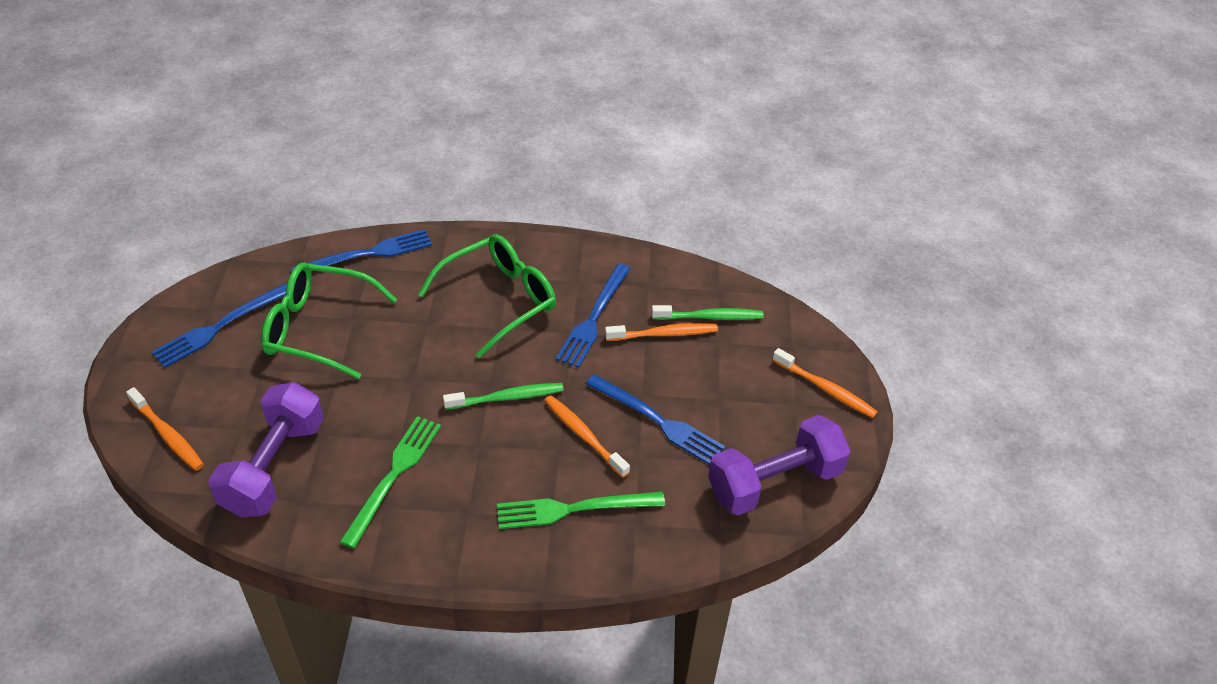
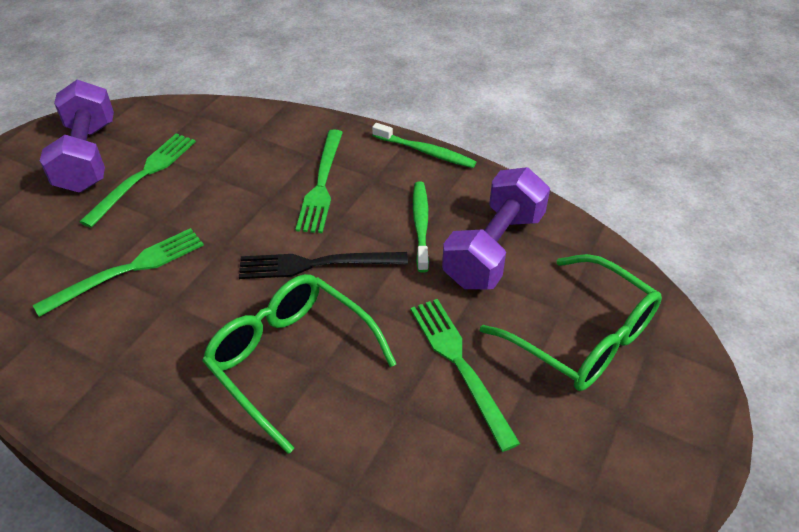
black fork: 0 -> 1
blue fork: 4 -> 0
green fork: 2 -> 4
orange toothbrush: 4 -> 0

